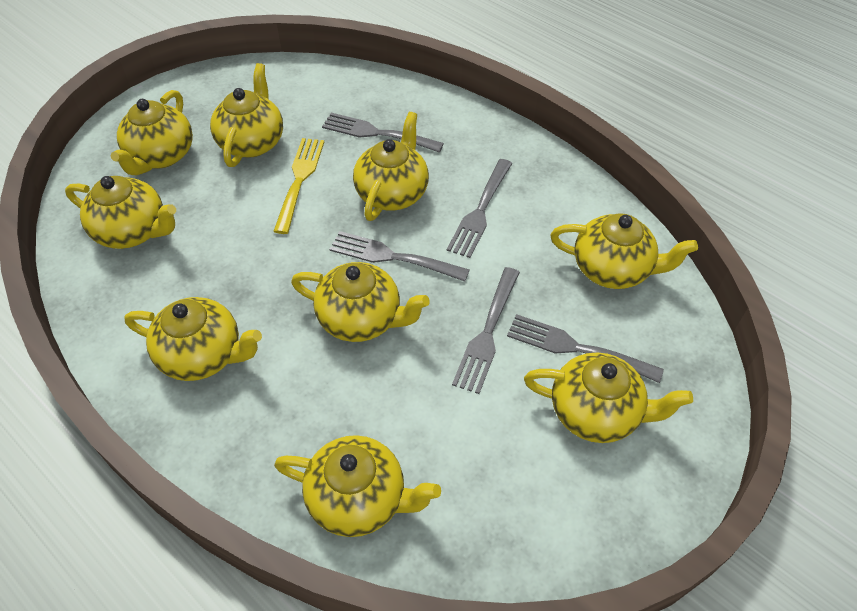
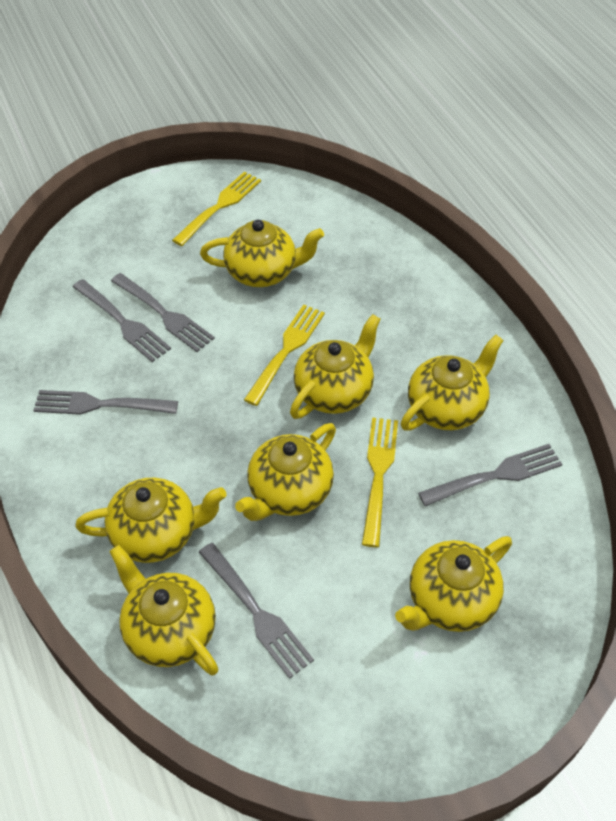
yellow fork: 1 -> 3
yellow teapot: 9 -> 7

